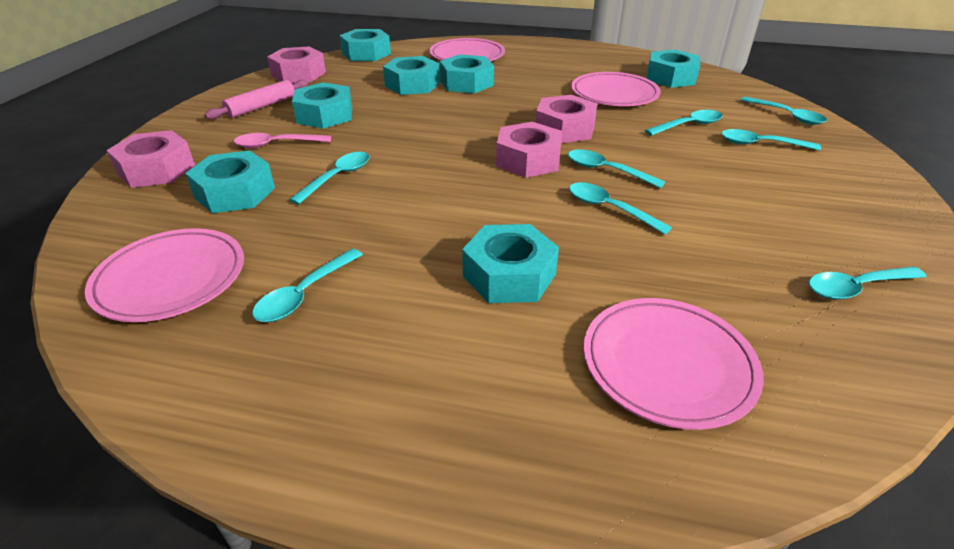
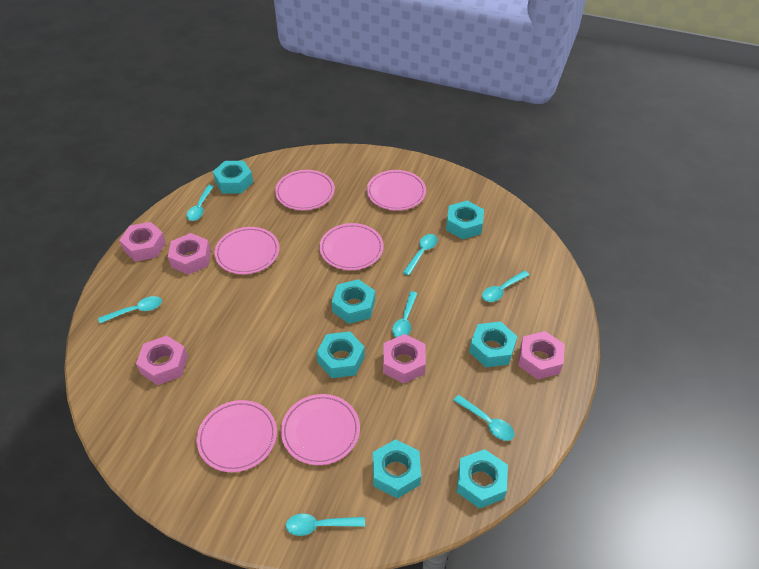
pink nut: 4 -> 5
pink plate: 4 -> 6
pink rolling pin: 1 -> 0
pink spoon: 1 -> 0
turquoise spoon: 8 -> 7

